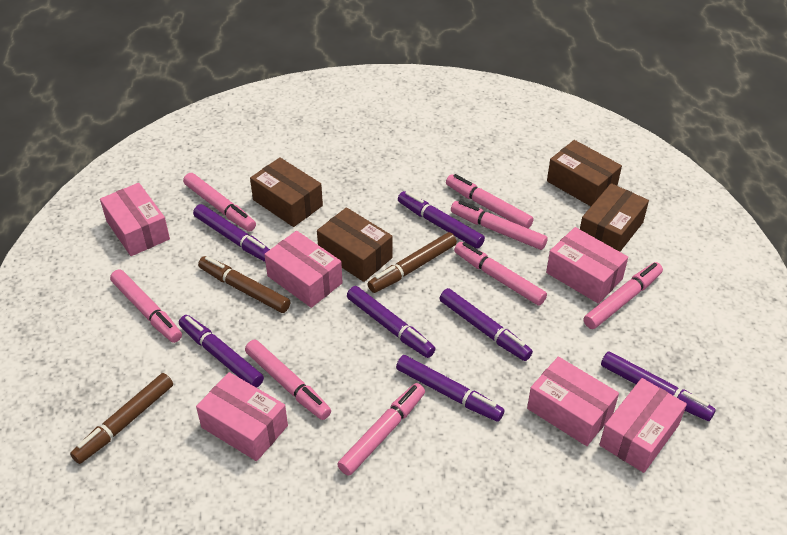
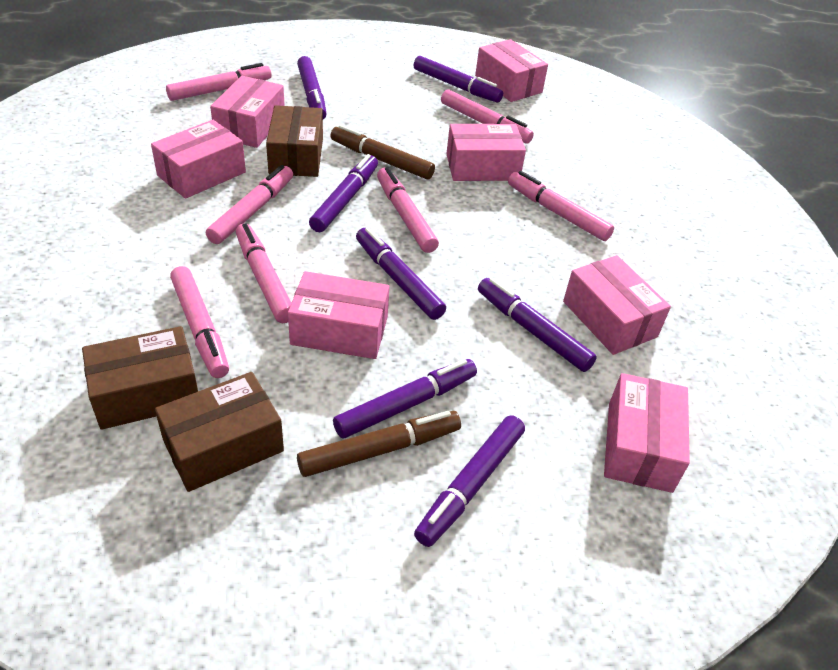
brown box: 4 -> 3
brown marker: 3 -> 2
pink box: 6 -> 7
pink marker: 8 -> 7

